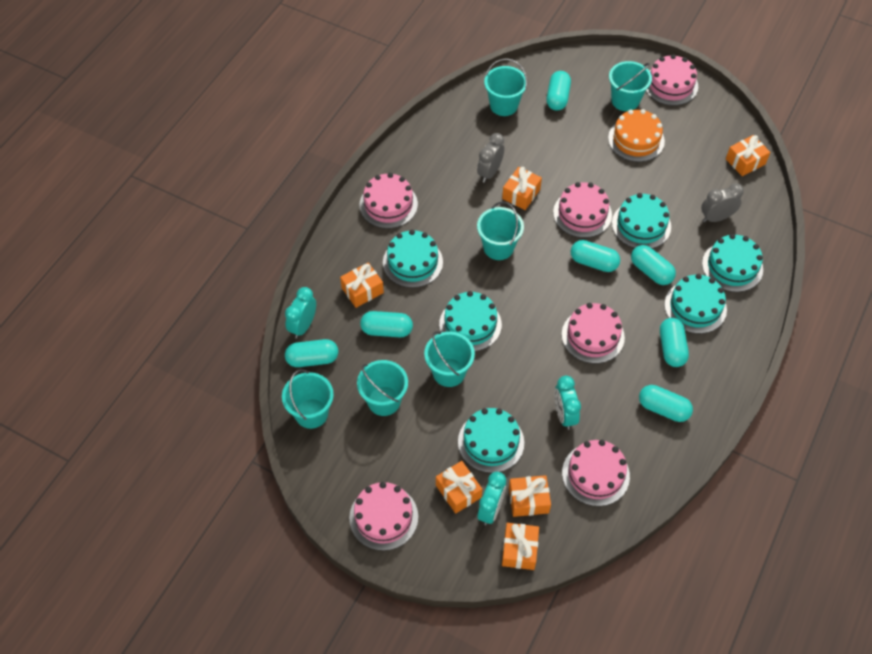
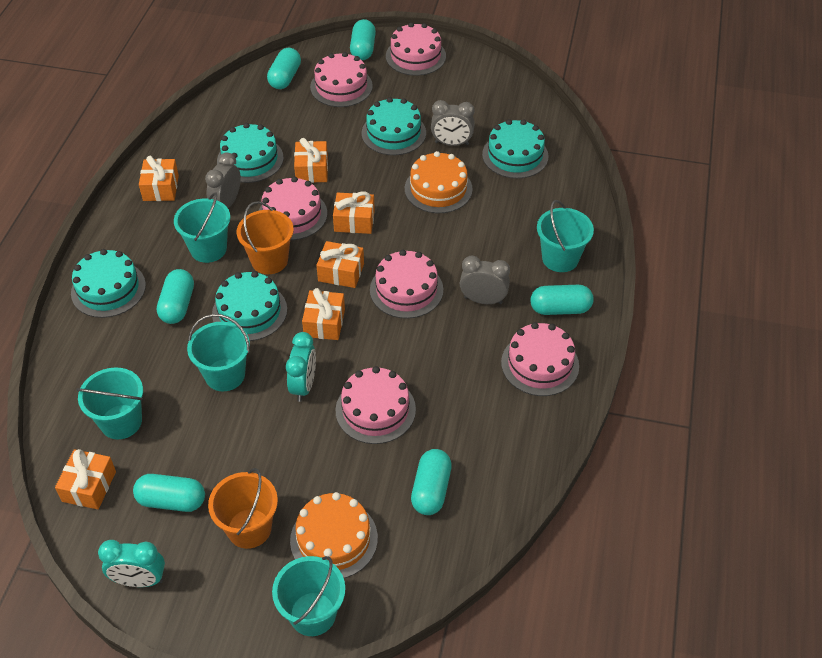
grey clock: 2 -> 3
orange bucket: 0 -> 2
orange cake: 1 -> 2
turquoise bucket: 6 -> 5
turquoise cake: 6 -> 5
turquoise capsule: 7 -> 6
turquoise clock: 3 -> 2

